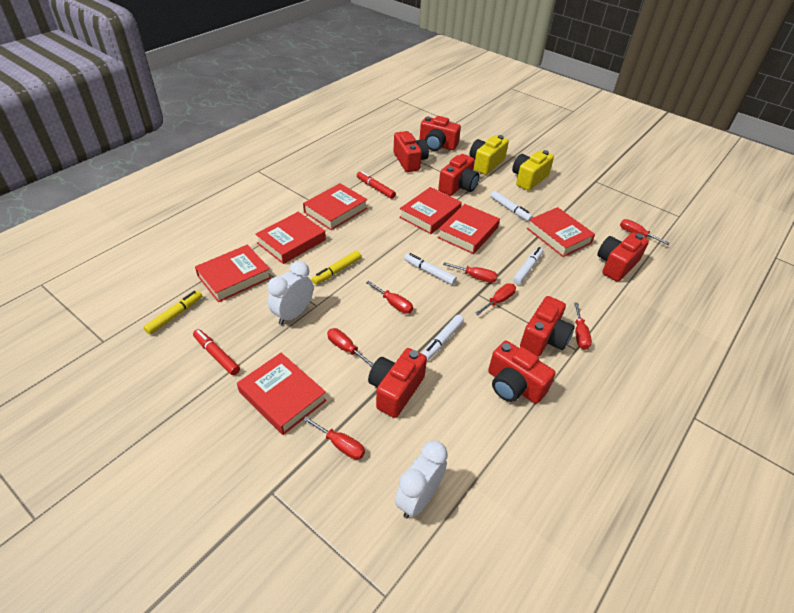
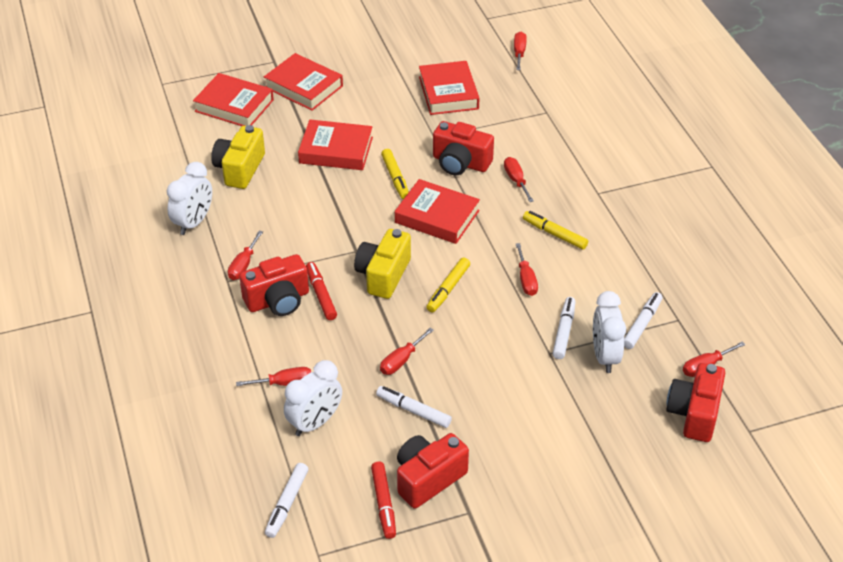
red book: 7 -> 5
red camera: 7 -> 4
white clock: 2 -> 3
yellow marker: 2 -> 3

